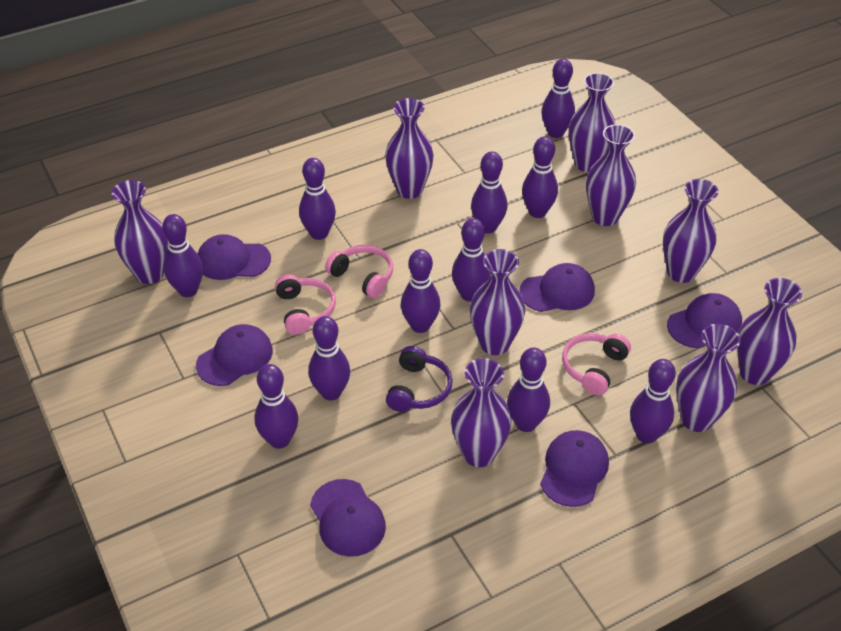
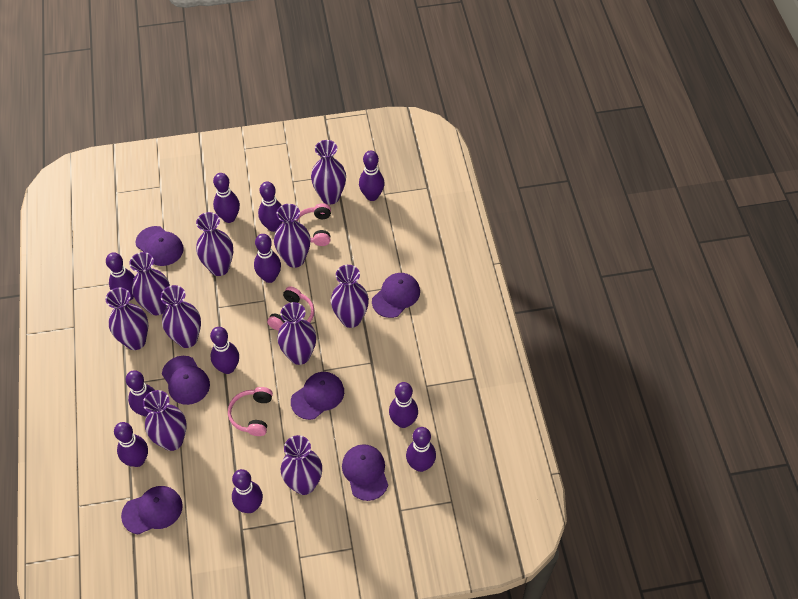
purple headphones: 1 -> 0
purple vase: 9 -> 10

